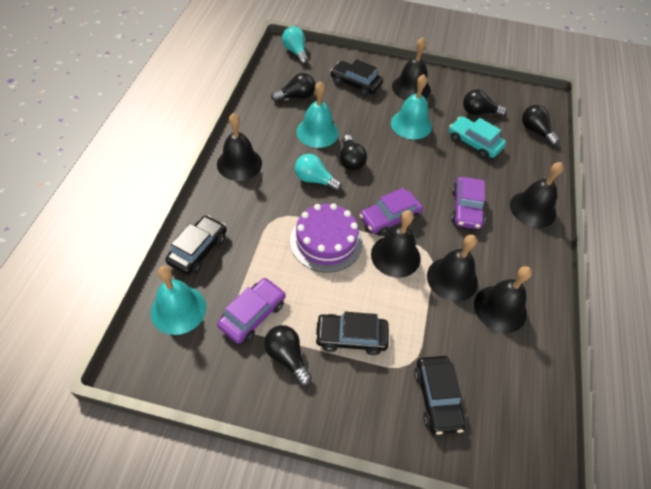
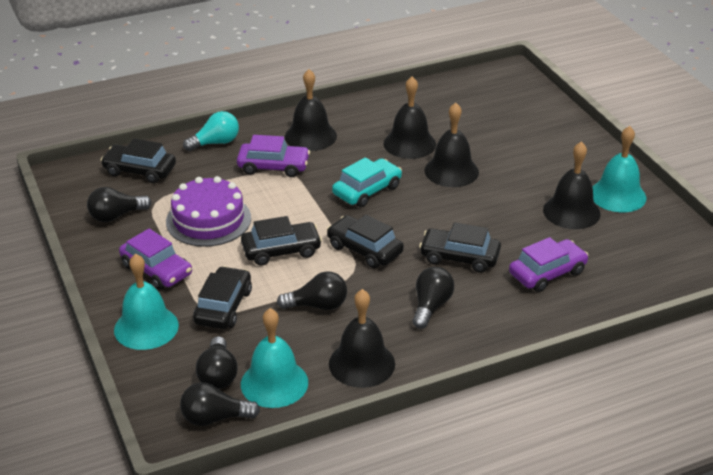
black bell: 6 -> 5
black car: 4 -> 5
turquoise light bulb: 2 -> 1

